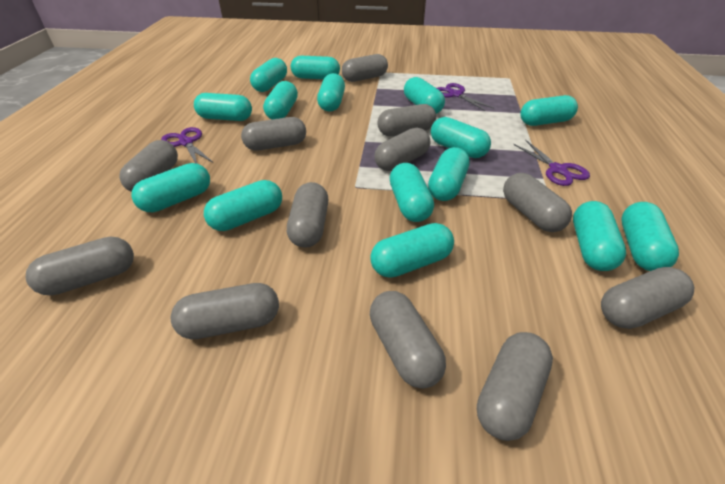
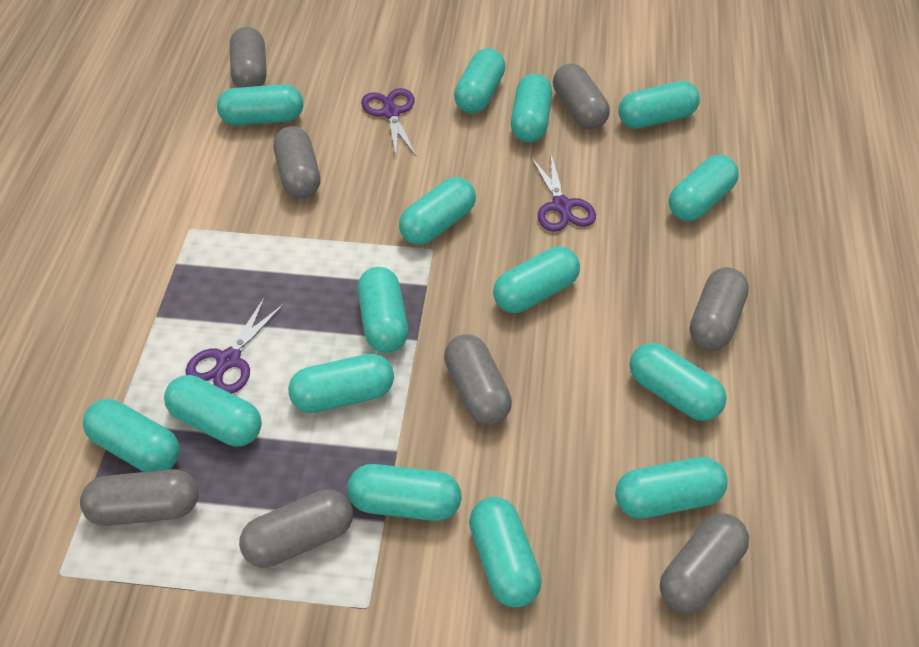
grey capsule: 12 -> 8

